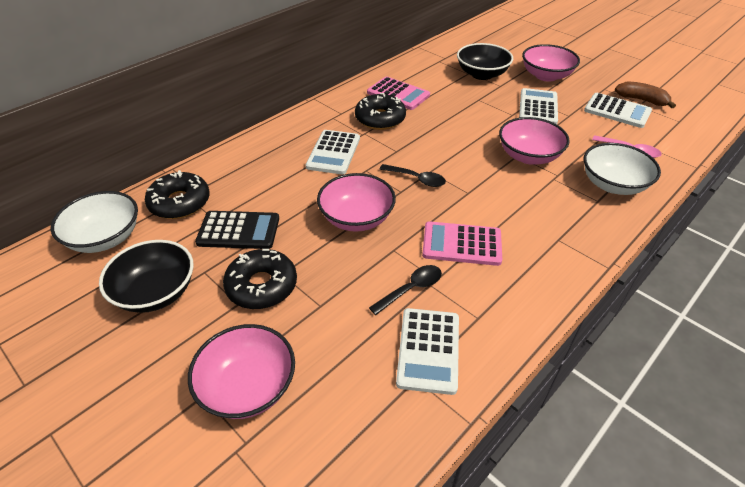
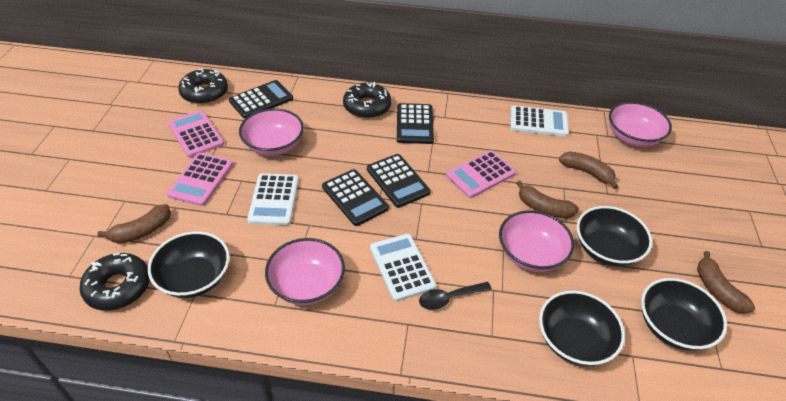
black bowl: 2 -> 4
black calculator: 1 -> 4
black spoon: 2 -> 1
brown banana: 1 -> 4
pink calculator: 2 -> 3
pink spoon: 1 -> 0
white bowl: 2 -> 0
white calculator: 4 -> 3

